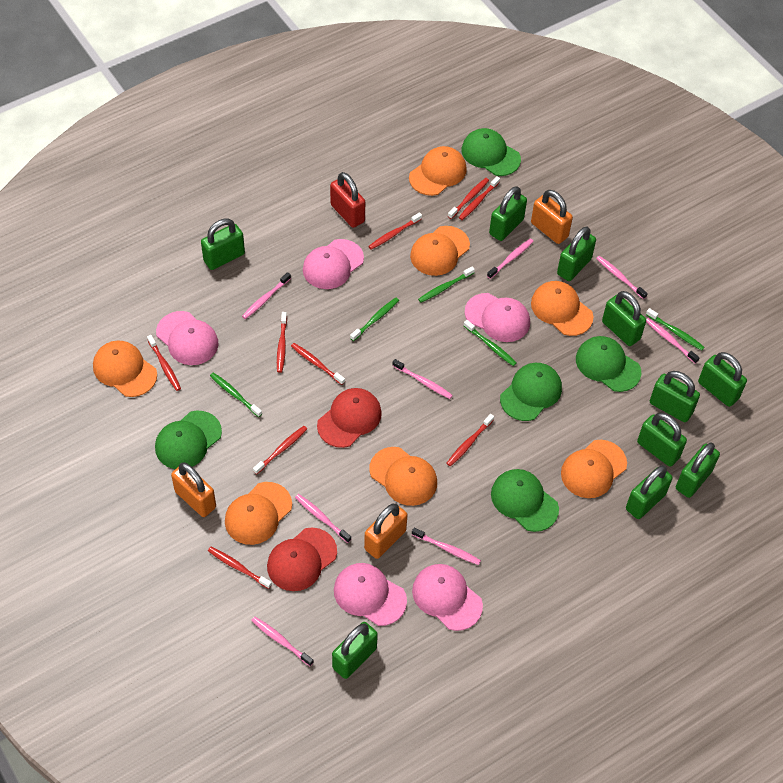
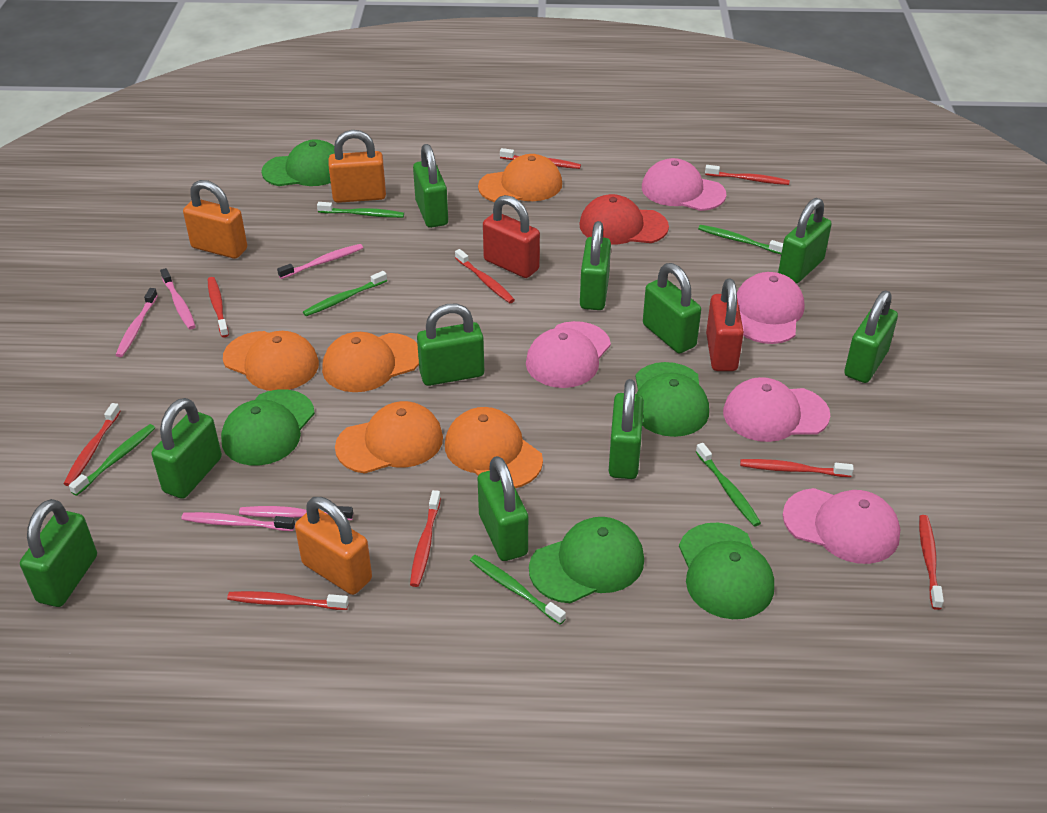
green toothbrush: 5 -> 6
orange cap: 7 -> 5
pink toothbrush: 8 -> 5
red cap: 2 -> 1
red padlock: 1 -> 2

